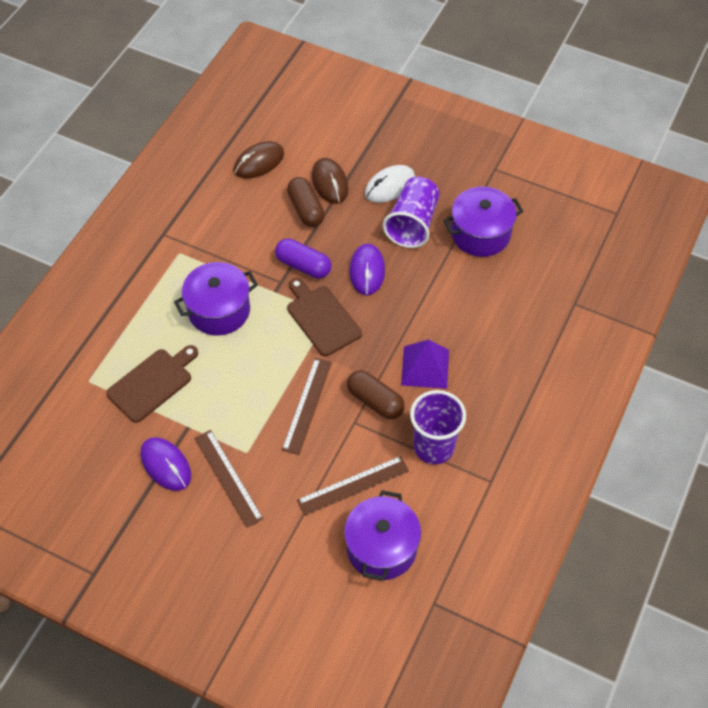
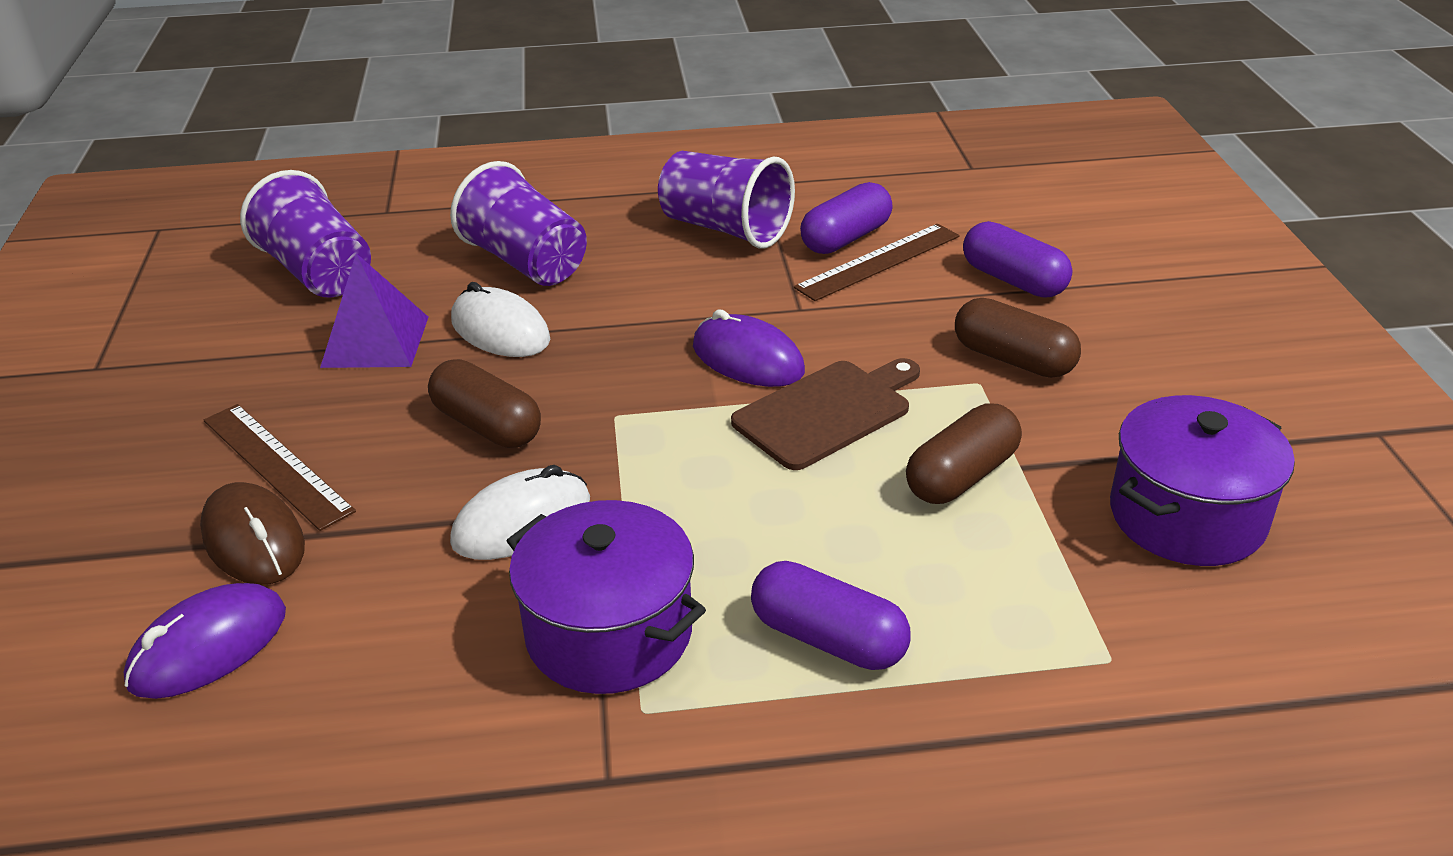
brown capsule: 2 -> 3
brown cutting board: 2 -> 1
brown mouse: 2 -> 1
brown ruler: 3 -> 2
purple capsule: 1 -> 3
purple cup: 2 -> 3
purple pot: 3 -> 2
white mouse: 1 -> 2

